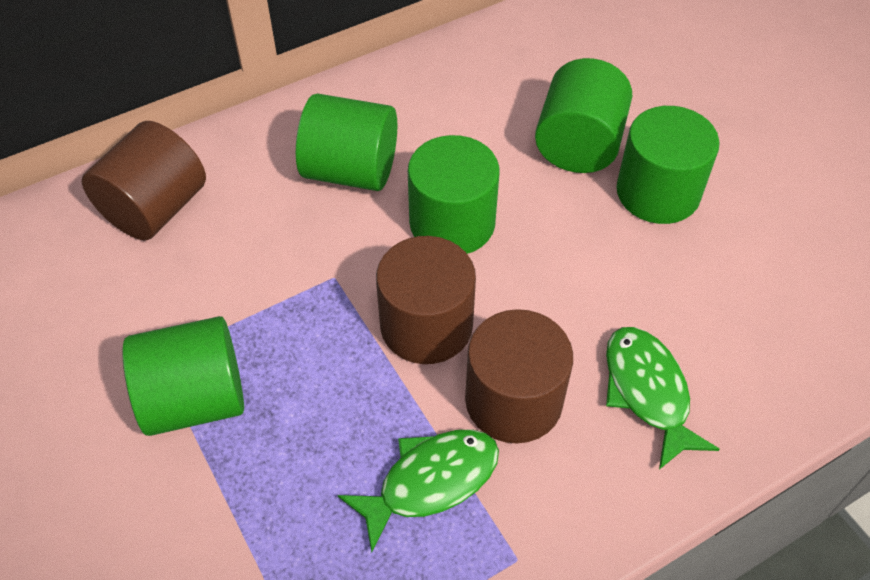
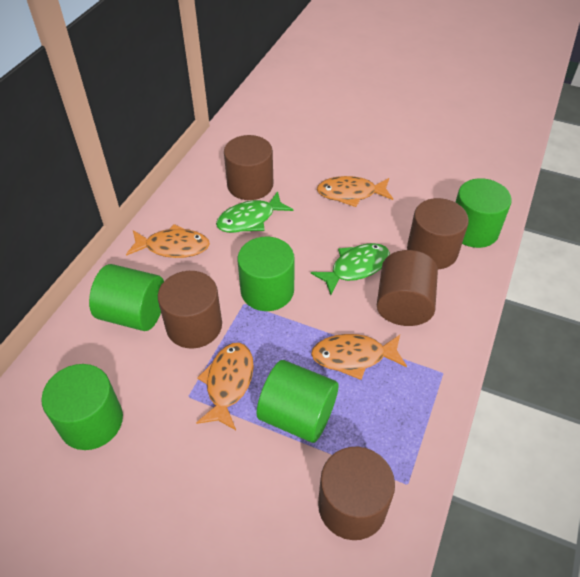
brown cylinder: 3 -> 5
orange fish: 0 -> 4

